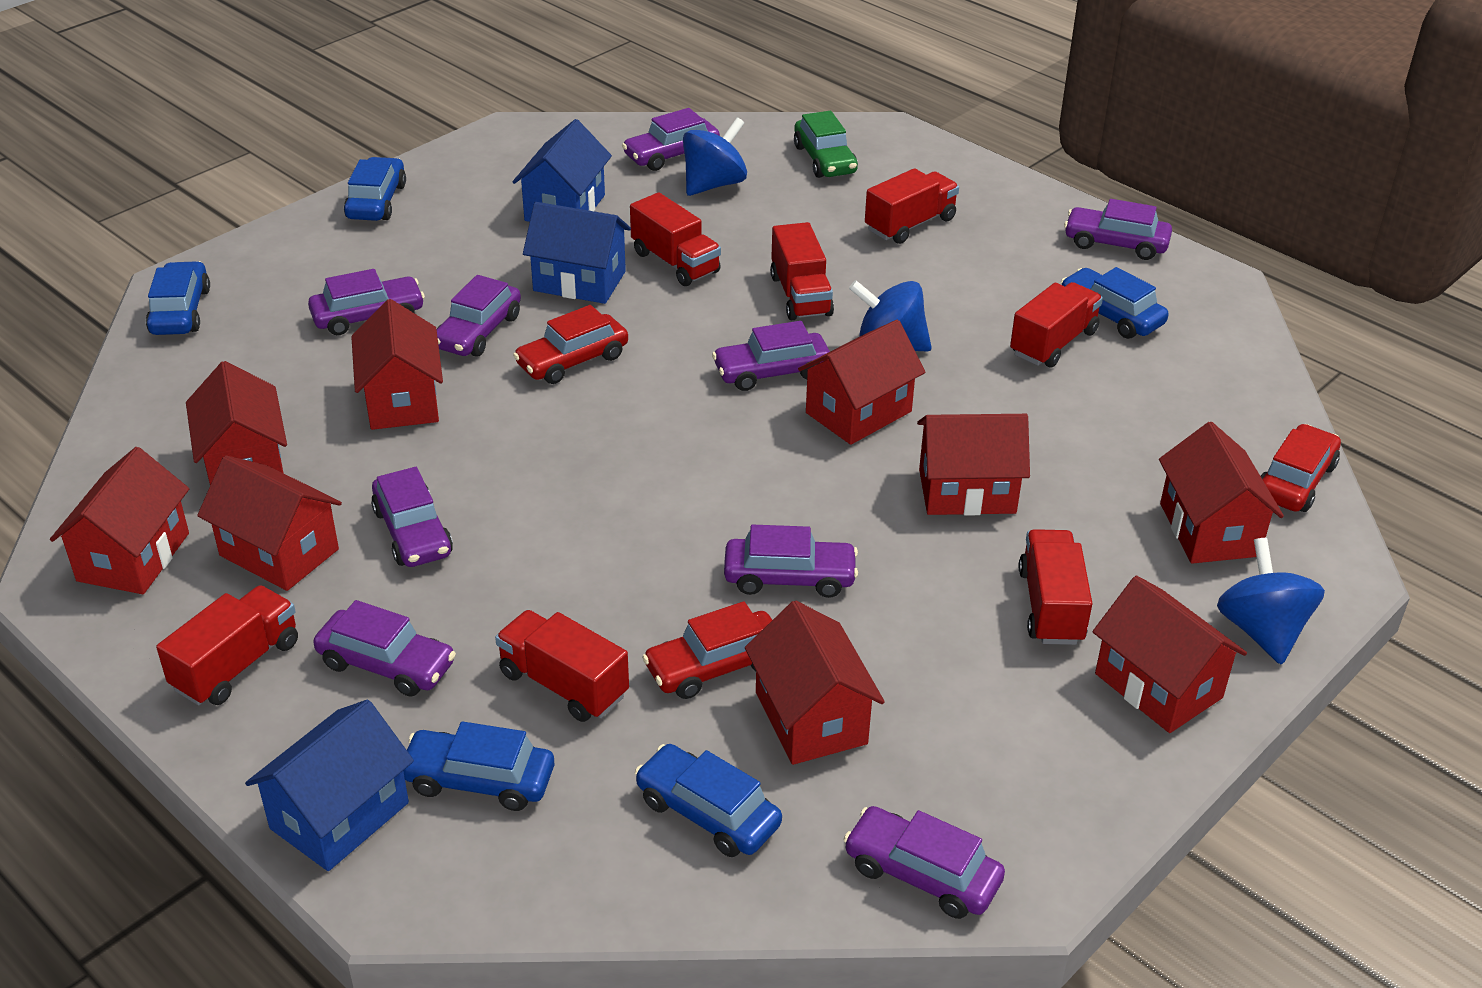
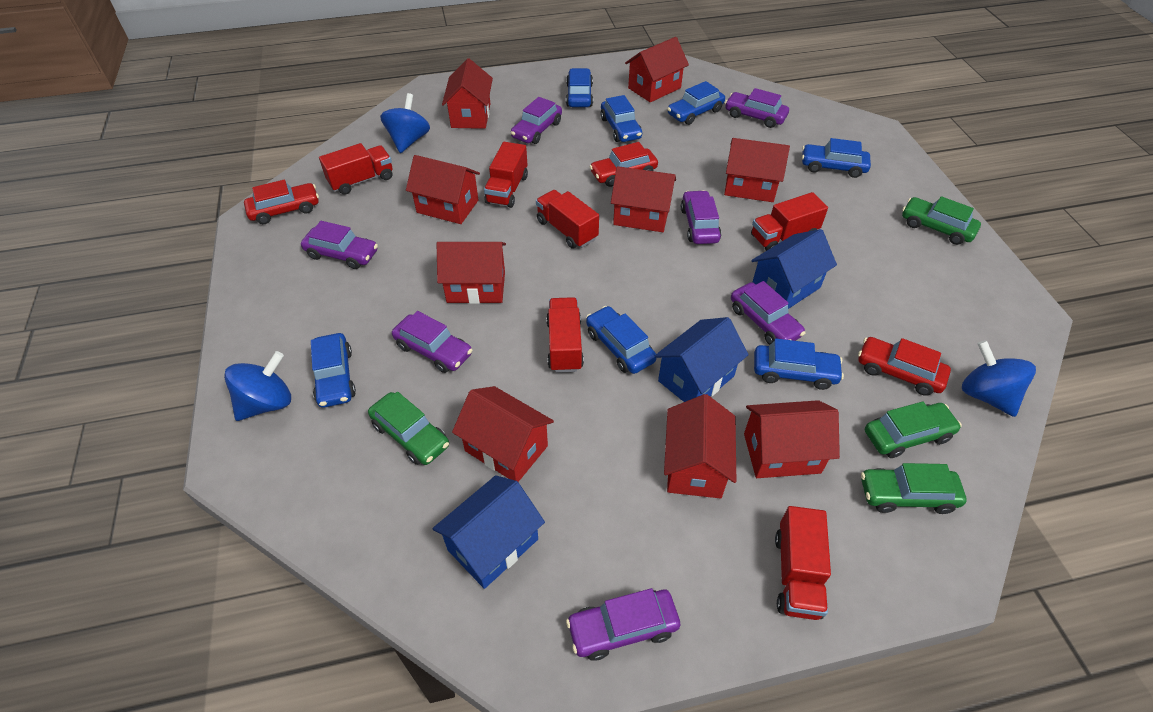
blue car: 5 -> 7
green car: 1 -> 4
purple car: 9 -> 7
red truck: 7 -> 6

